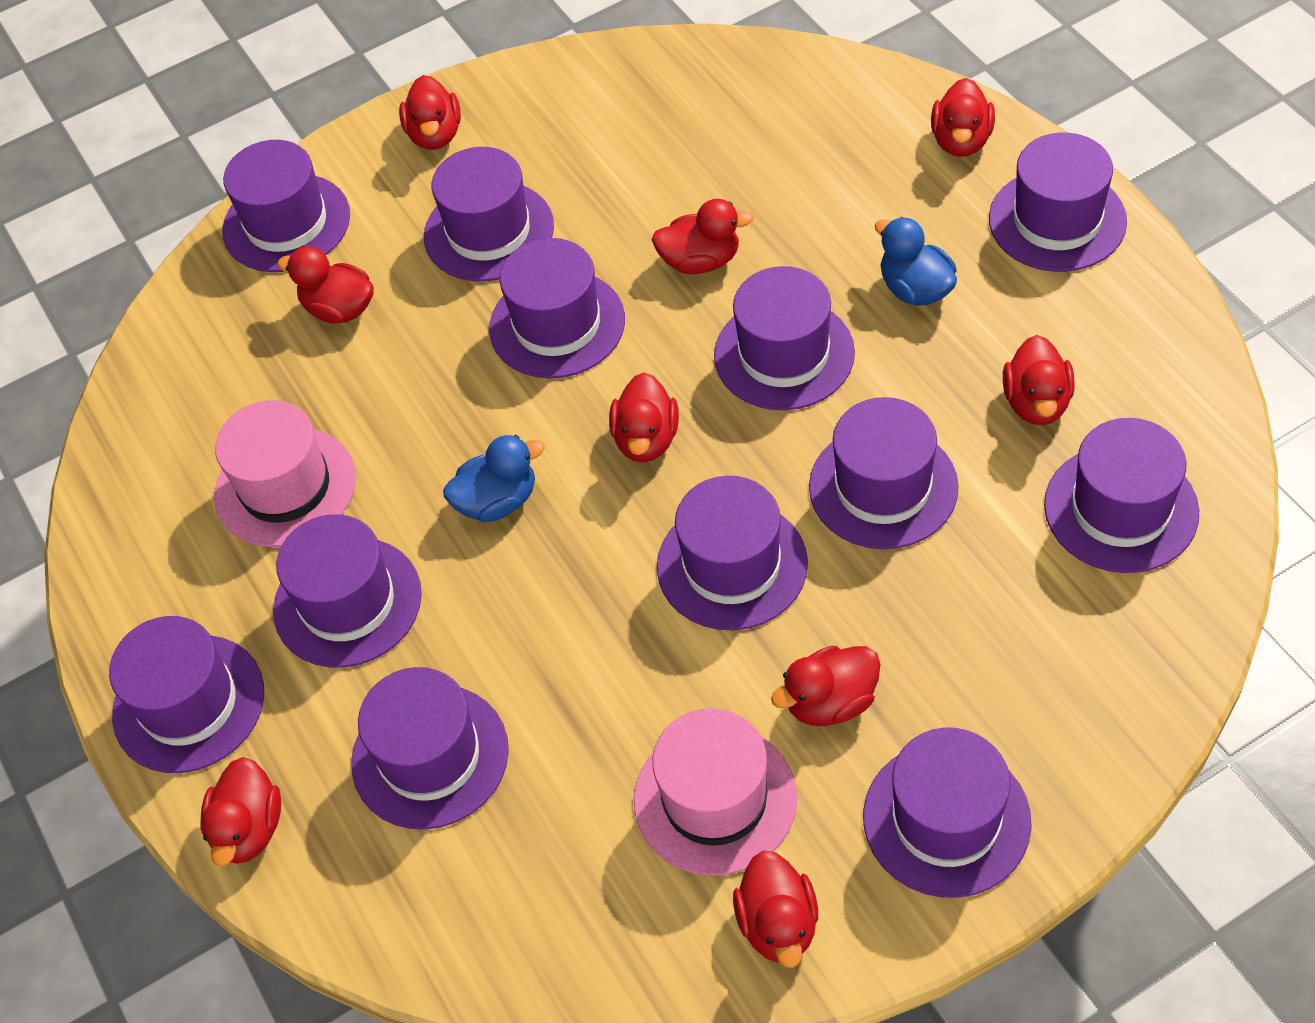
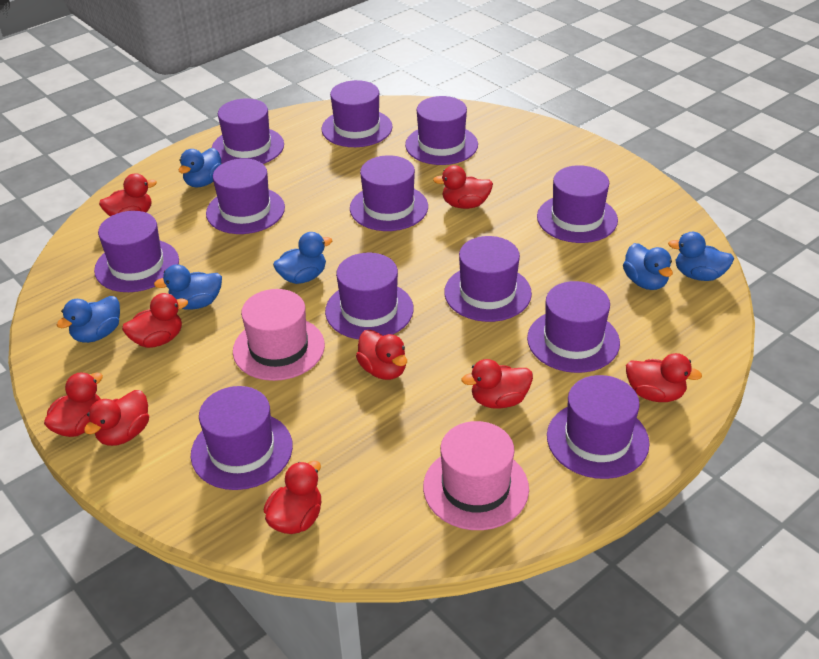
blue duck: 2 -> 6

